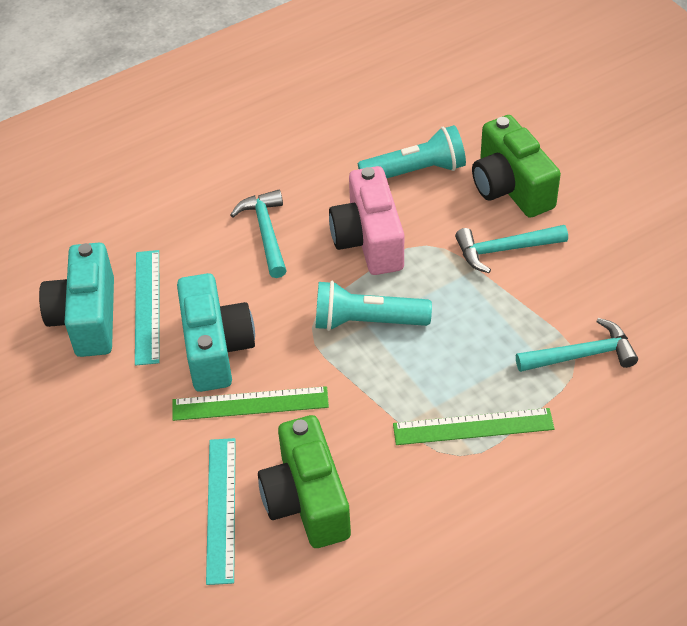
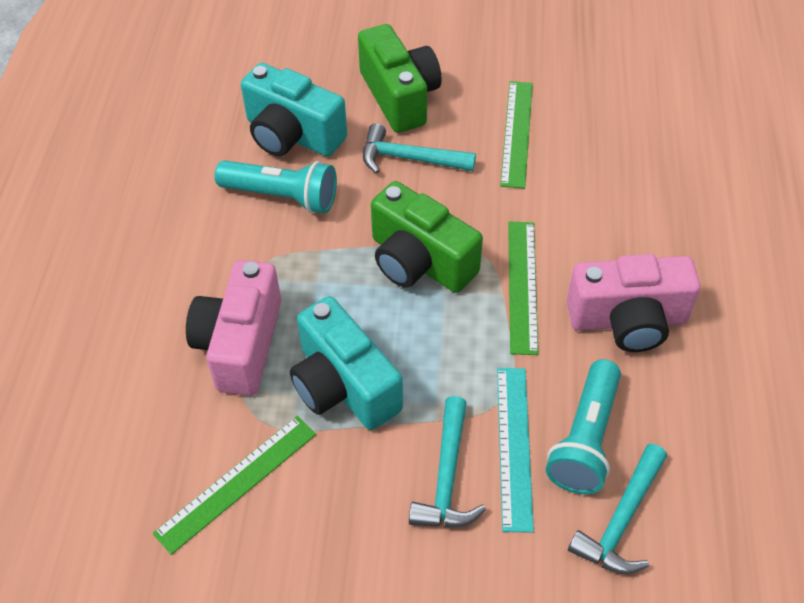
green ruler: 2 -> 3
pink camera: 1 -> 2
turquoise ruler: 2 -> 1

